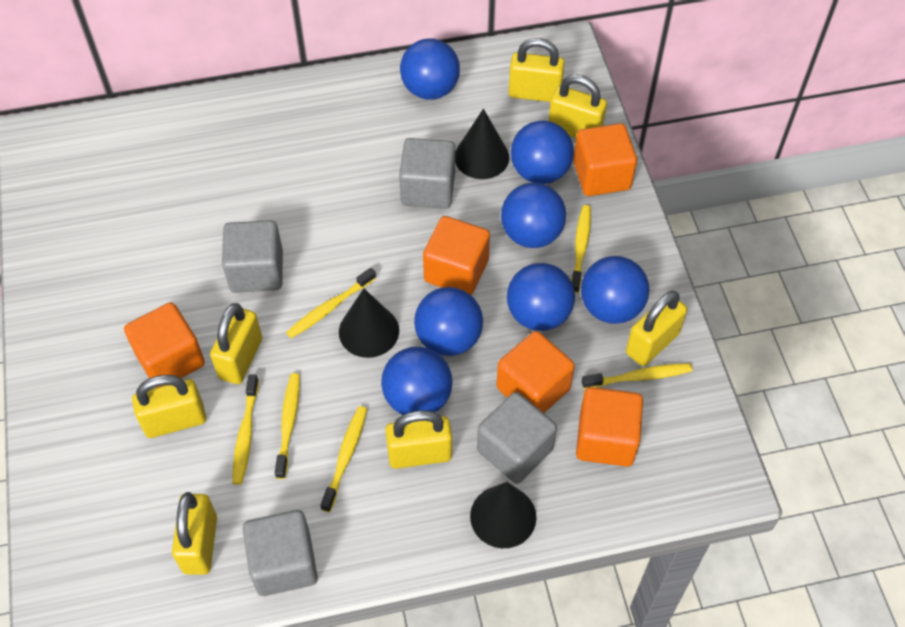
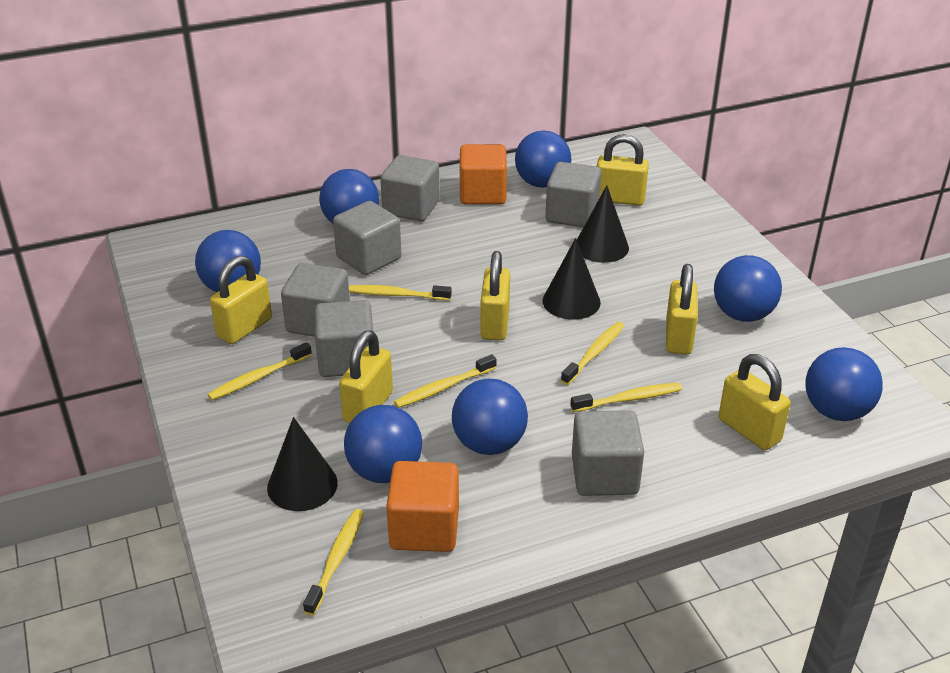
grey cube: 4 -> 6
orange cube: 5 -> 2
yellow padlock: 7 -> 6

